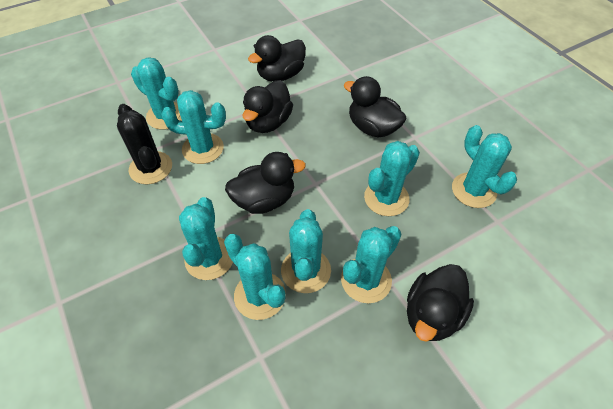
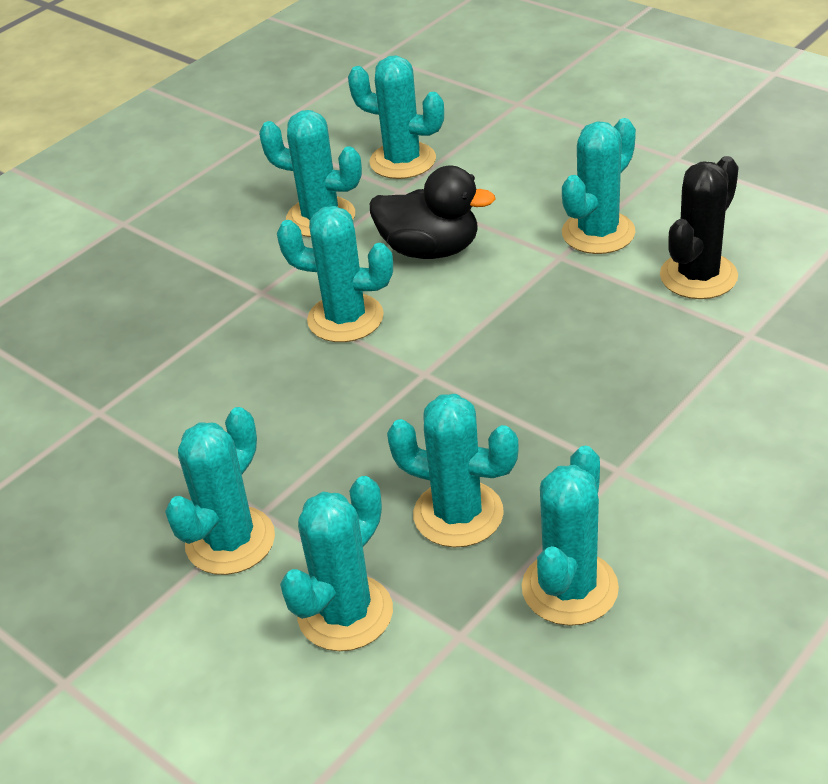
black duck: 5 -> 1

